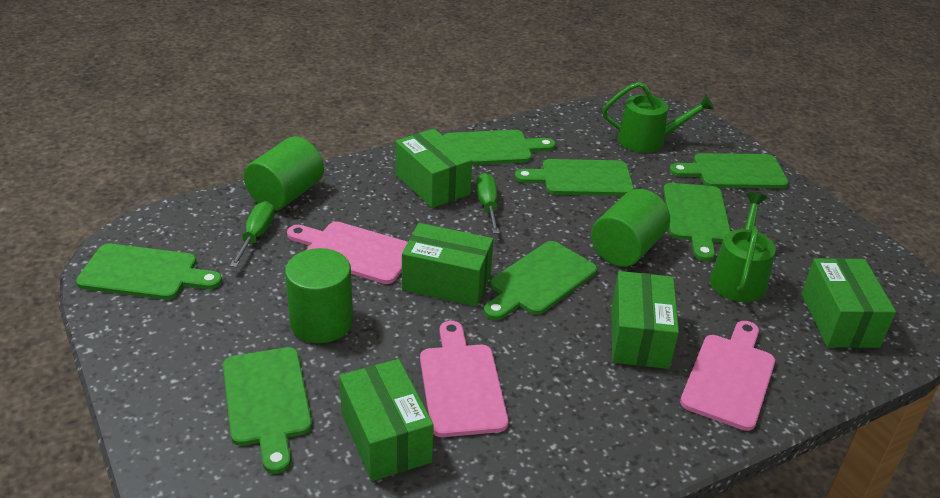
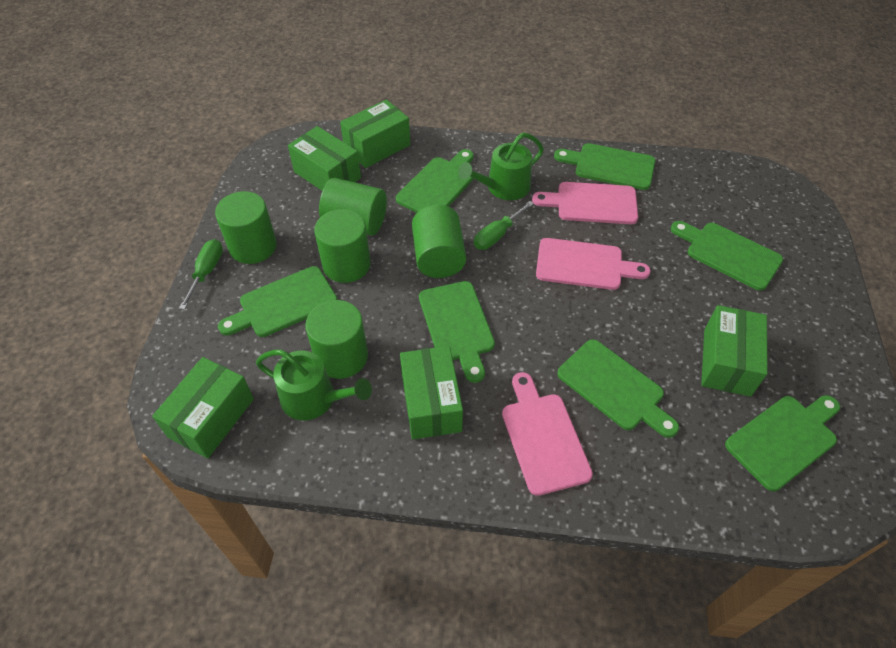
green cylinder: 3 -> 5

